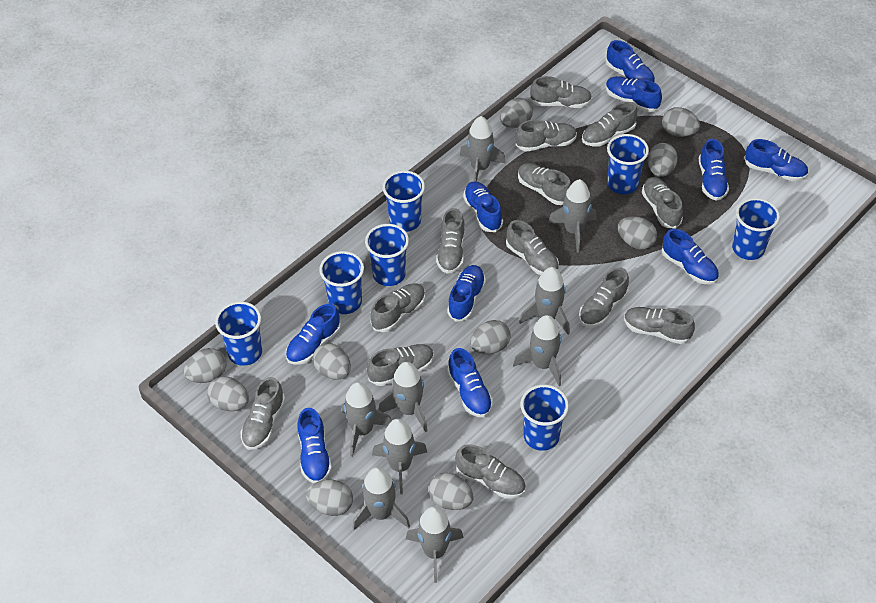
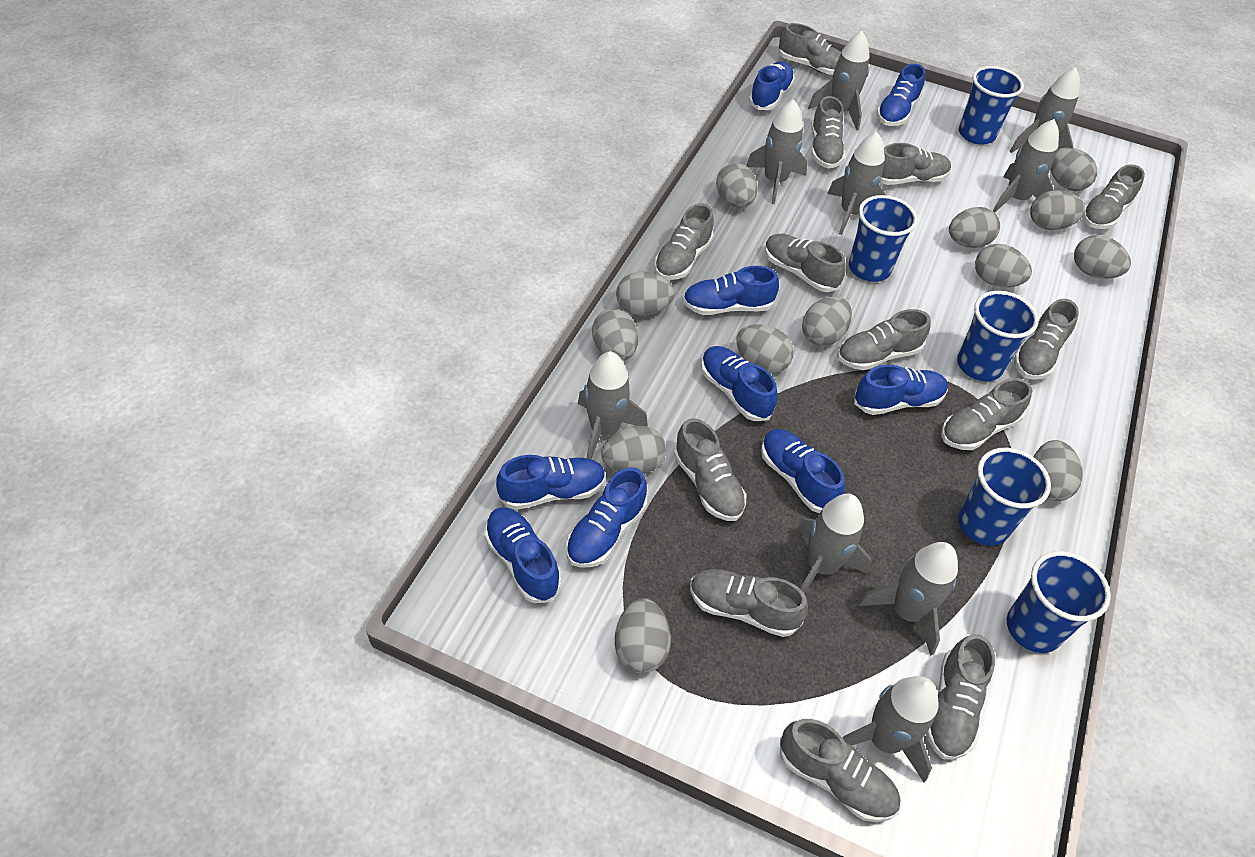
blue cup: 7 -> 5
blue shoe: 10 -> 9
grey egg: 10 -> 13

